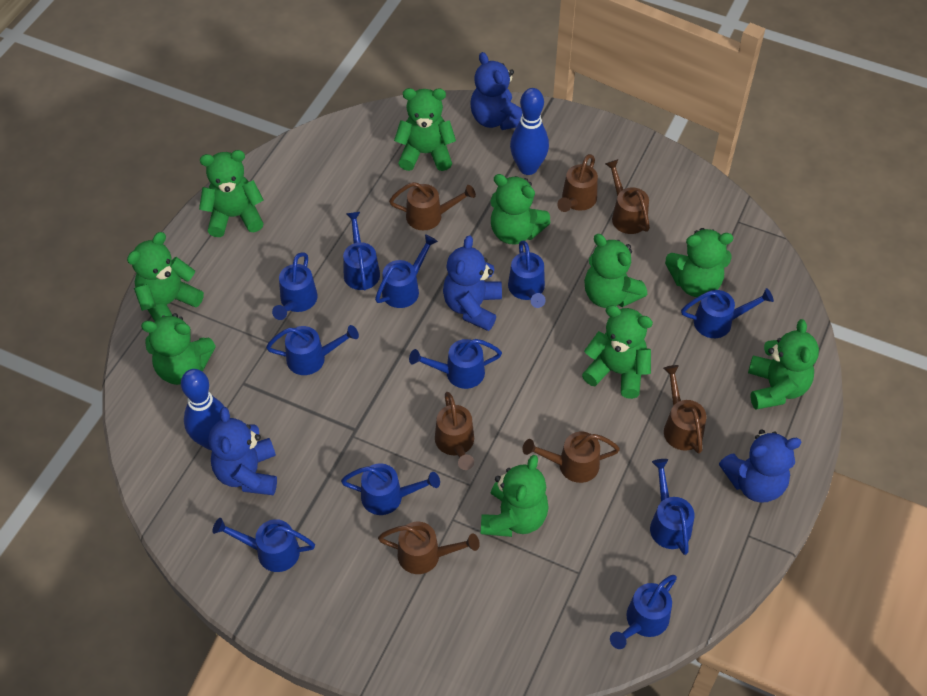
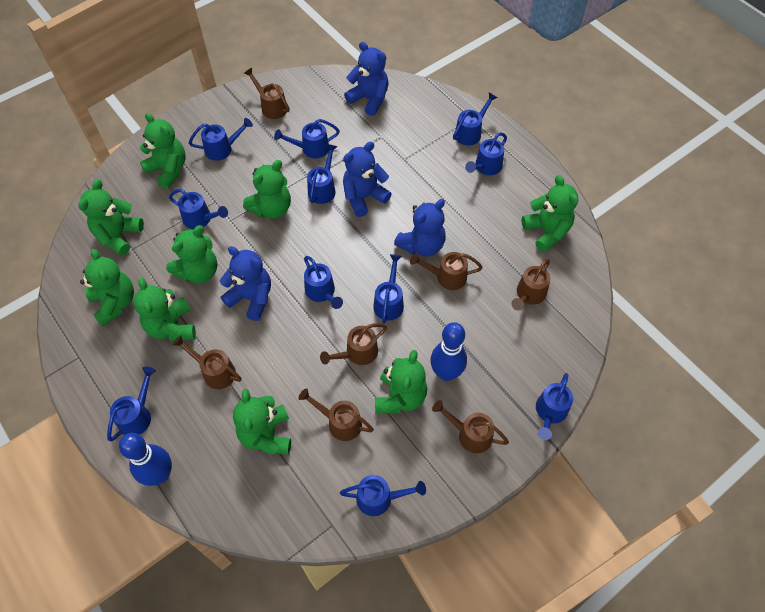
green teddy bear: 10 -> 9

